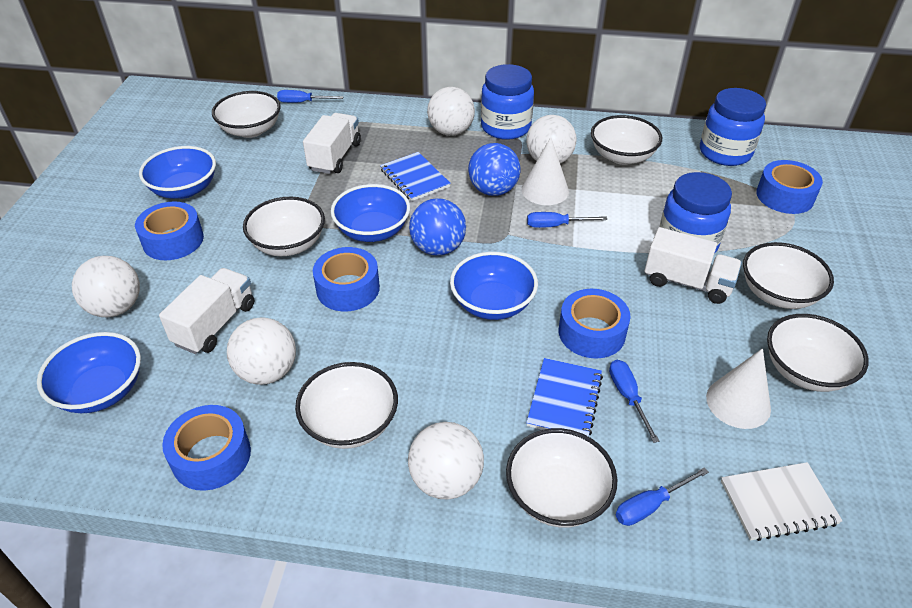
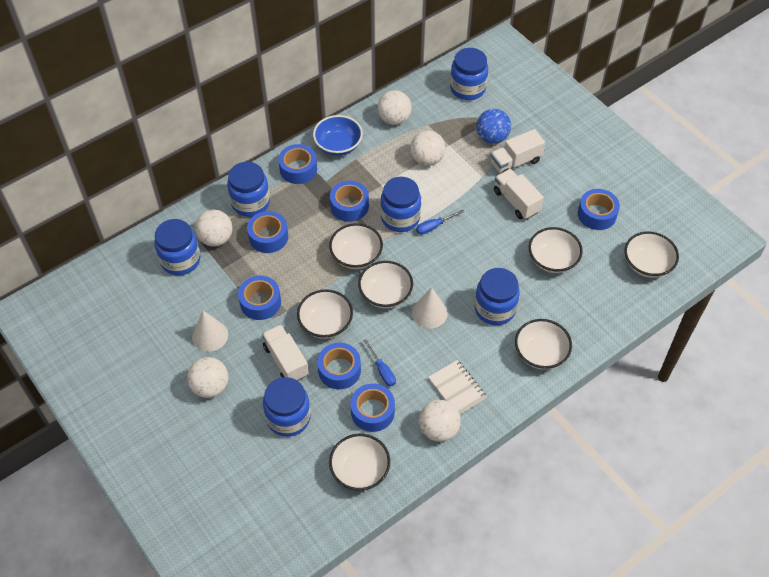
blue ball: 2 -> 1
blue bowl: 4 -> 1
blue jar: 3 -> 6
blue notebook: 2 -> 0
blue screwdriver: 4 -> 2
blue tape: 5 -> 7

